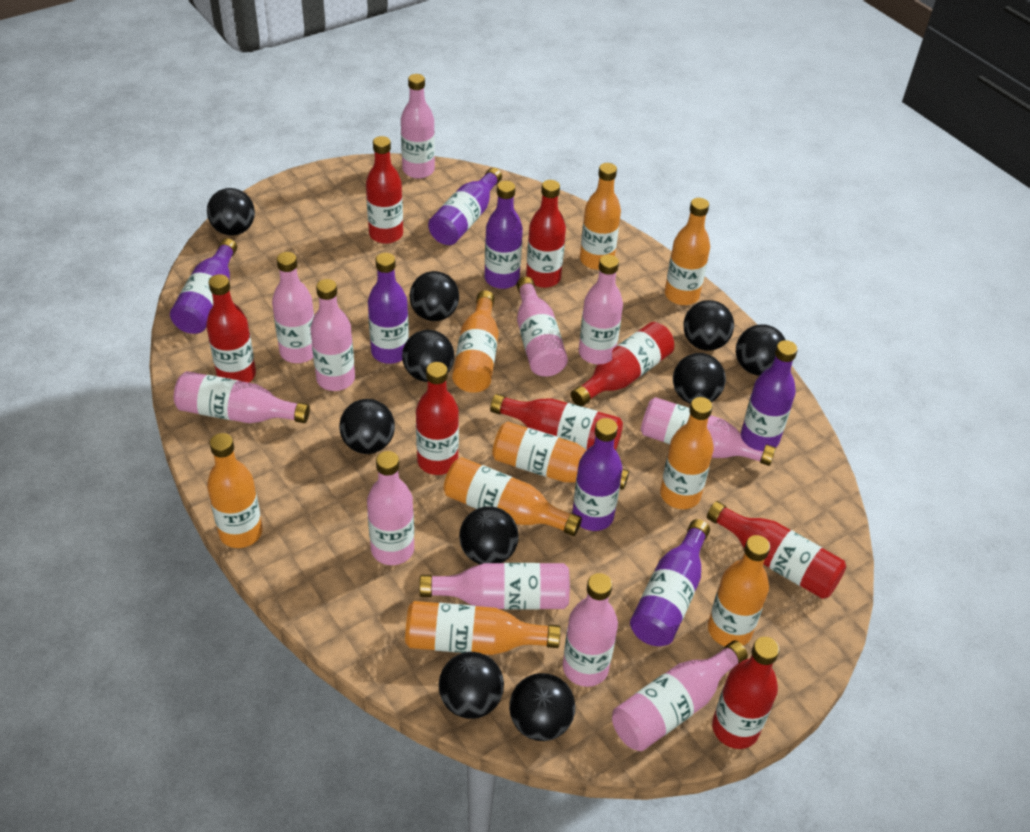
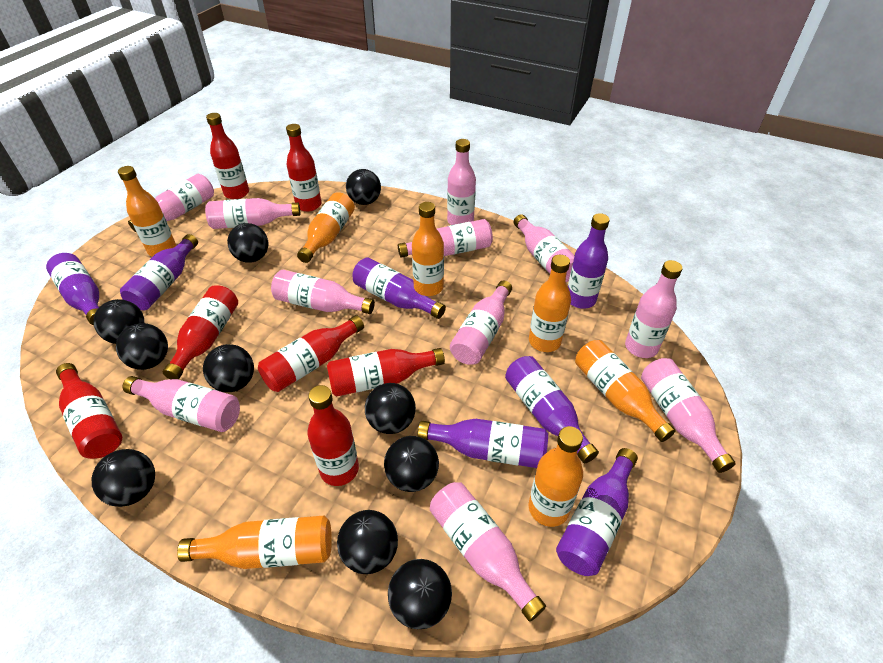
orange bottle: 9 -> 7
red bottle: 8 -> 7

